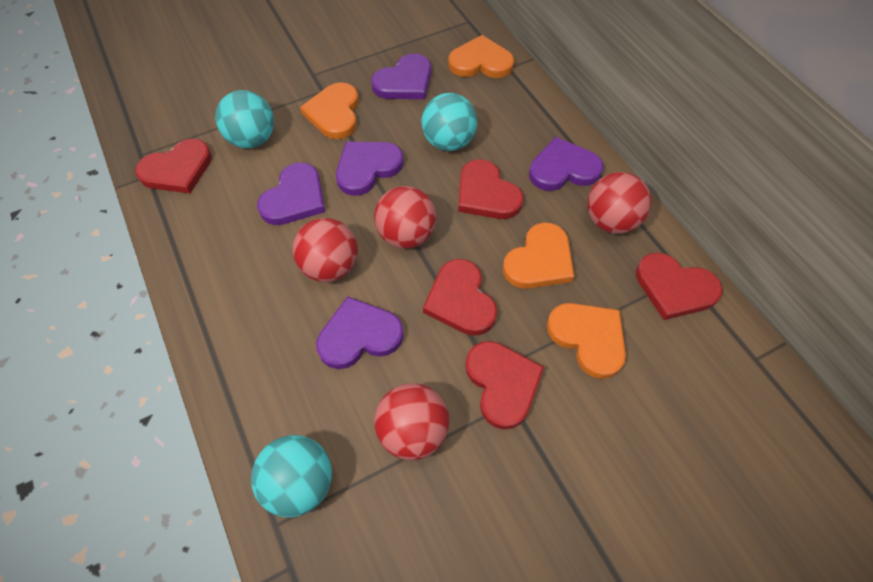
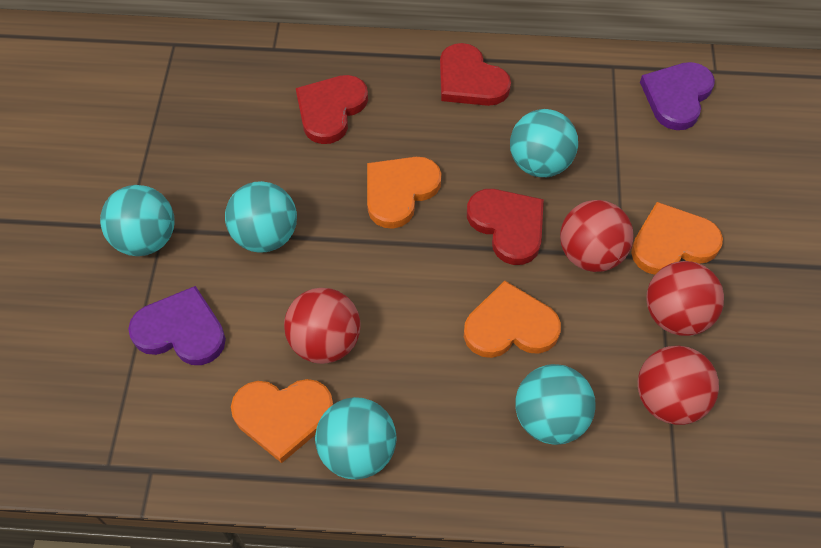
purple heart: 5 -> 2
red heart: 5 -> 3
turquoise ball: 3 -> 5

